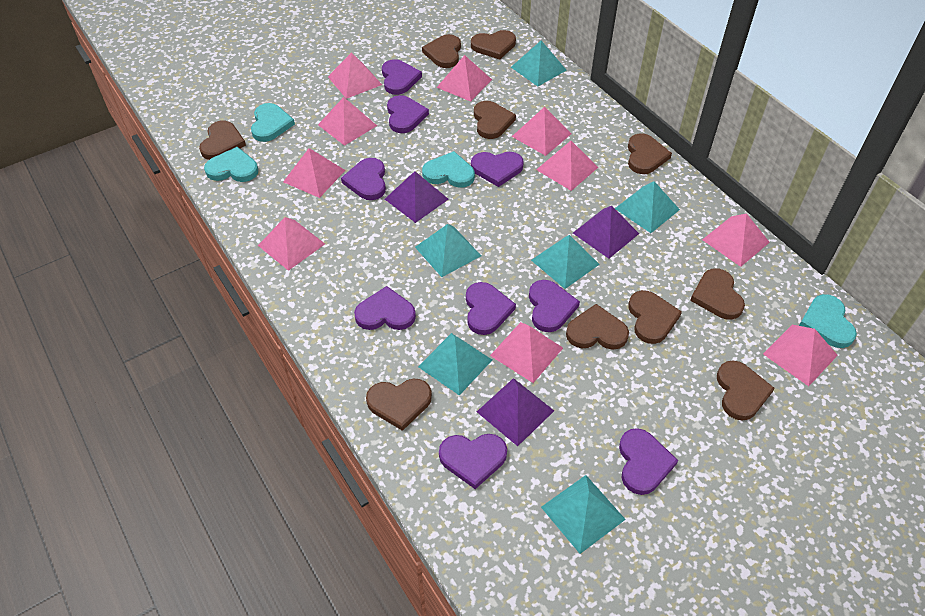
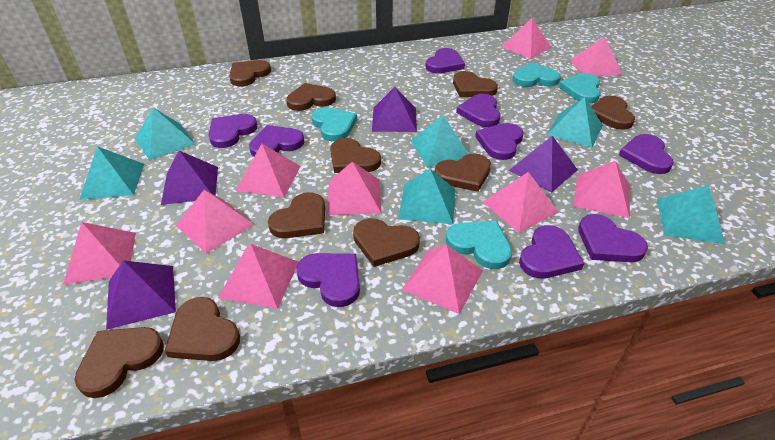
purple pyramid: 3 -> 4

